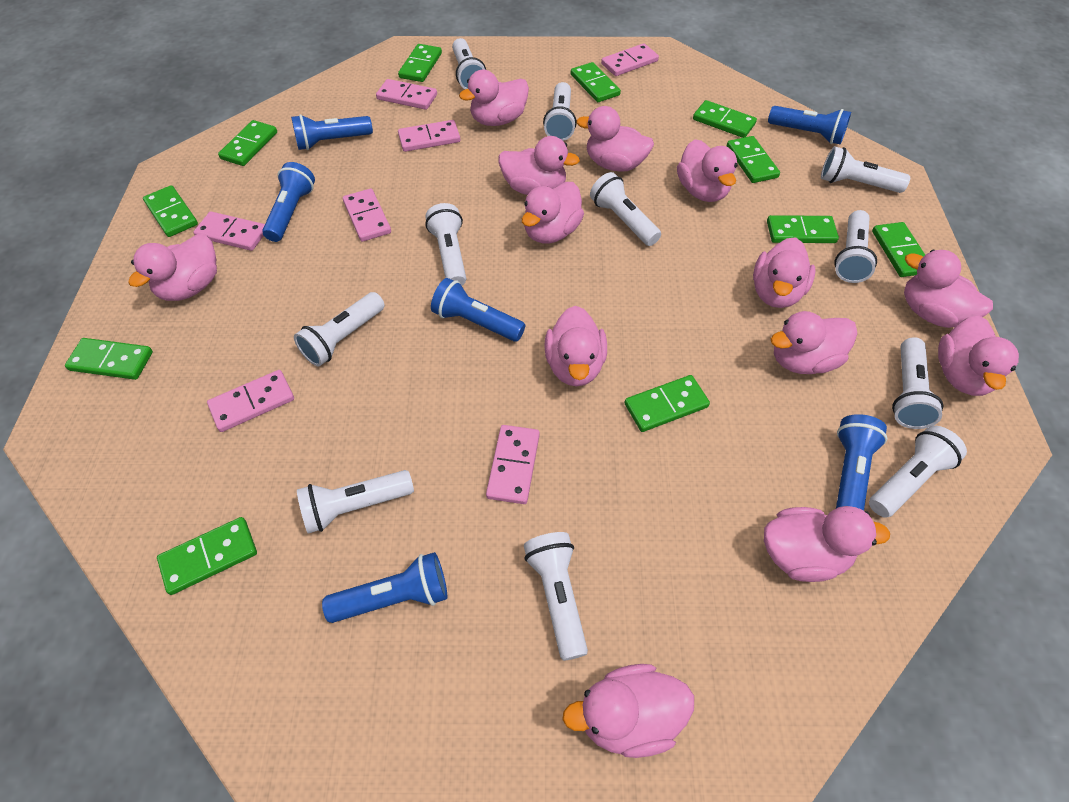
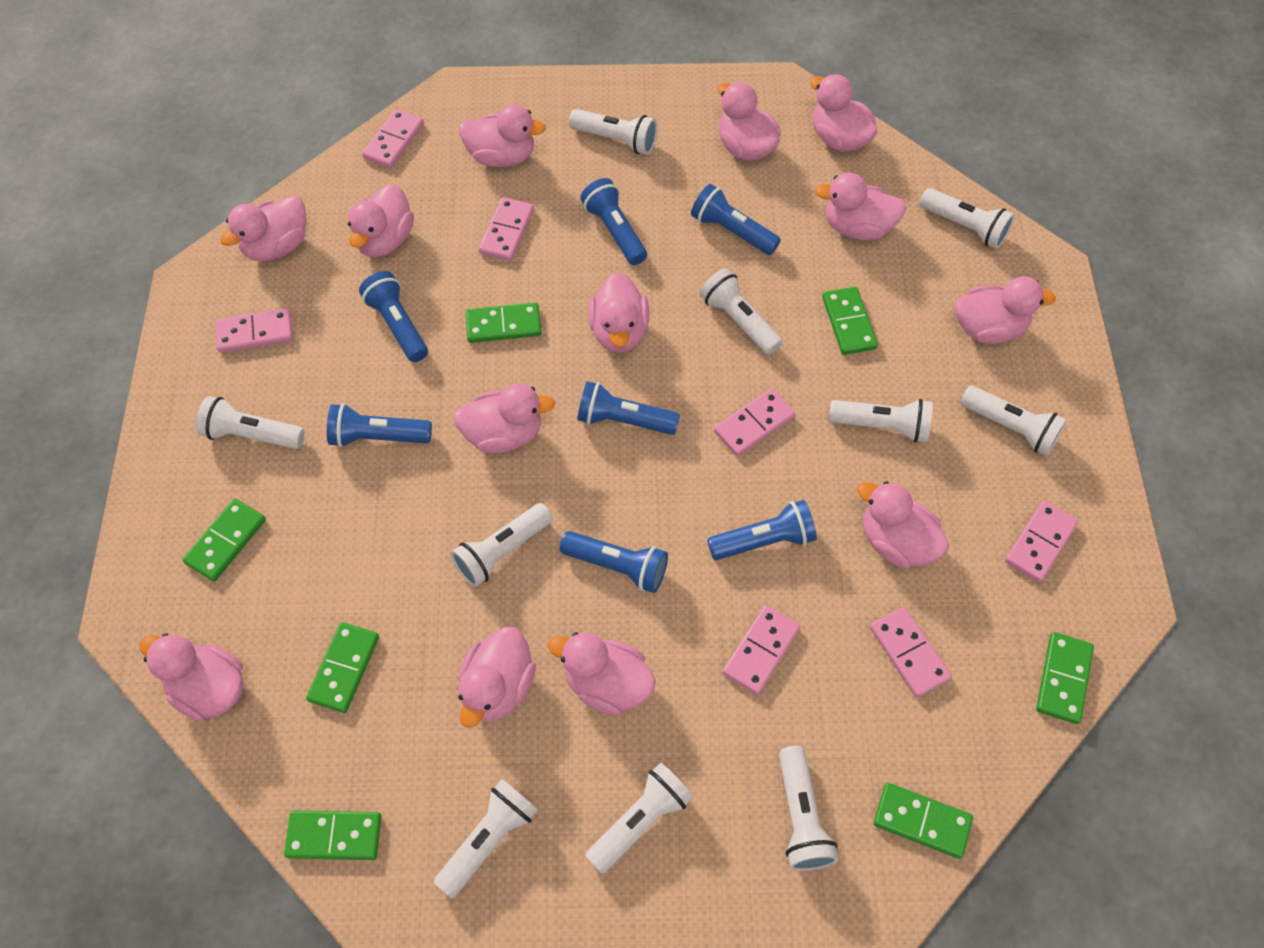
blue flashlight: 6 -> 7
green domino: 11 -> 7
white flashlight: 11 -> 10

